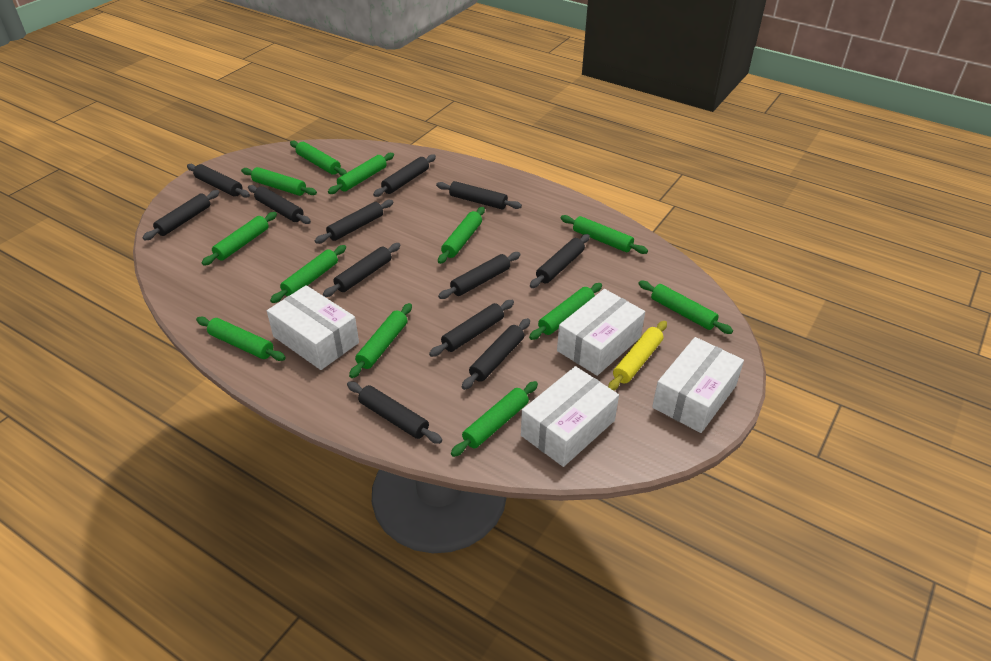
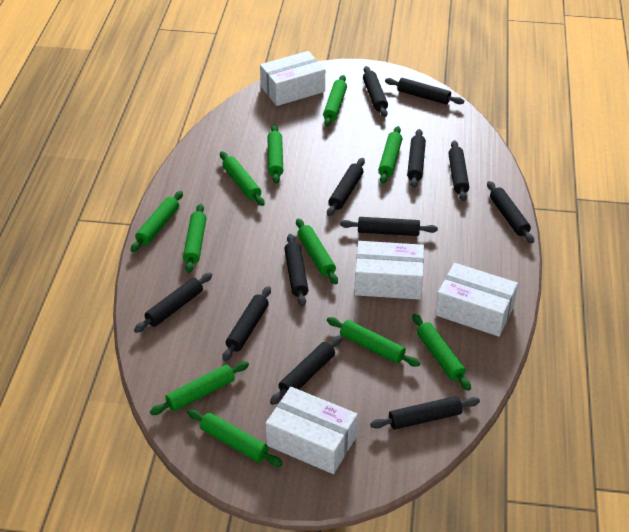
green rolling pin: 12 -> 11
yellow rolling pin: 1 -> 0

